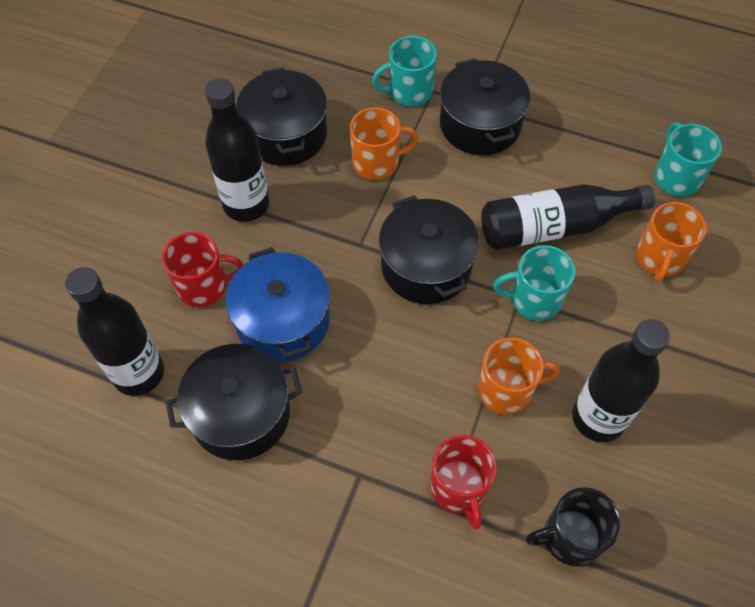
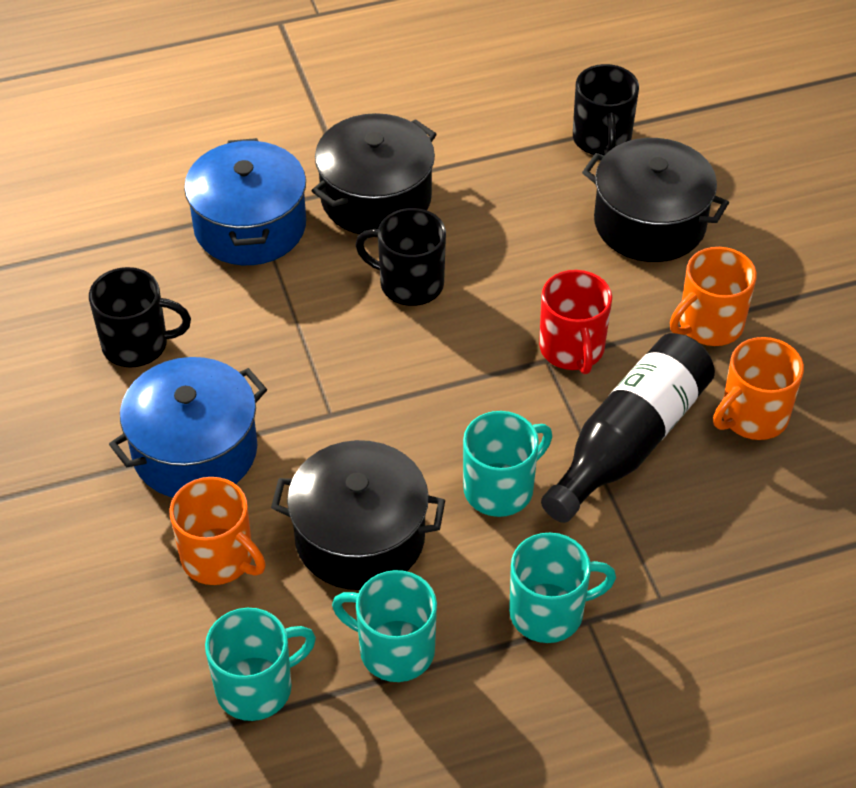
black bottle: 4 -> 1
black mug: 1 -> 3
black pot: 4 -> 3
blue pot: 1 -> 2
red mug: 2 -> 1
turquoise mug: 3 -> 4

